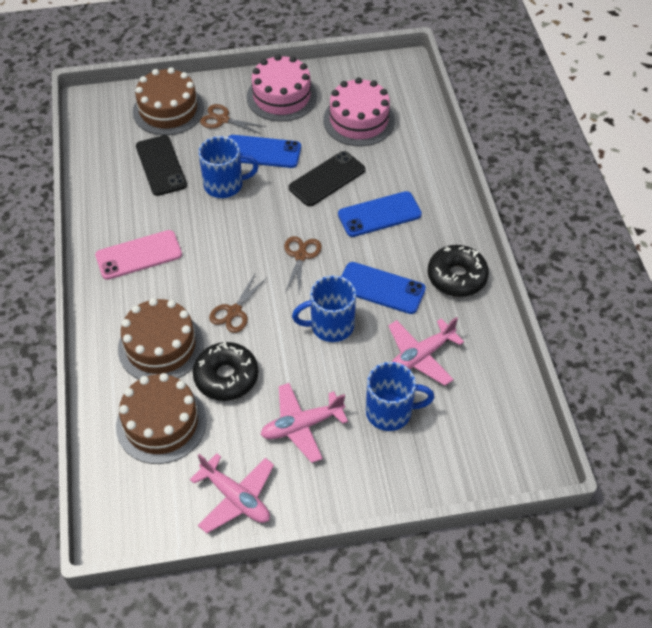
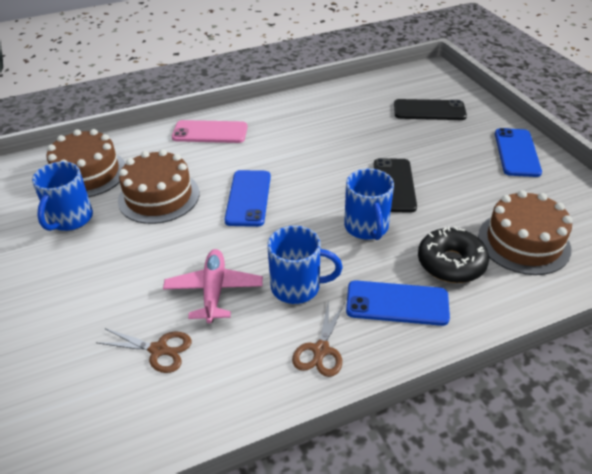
black donut: 2 -> 1
brown scissors: 3 -> 2
pink cake: 2 -> 0
pink plane: 3 -> 1

